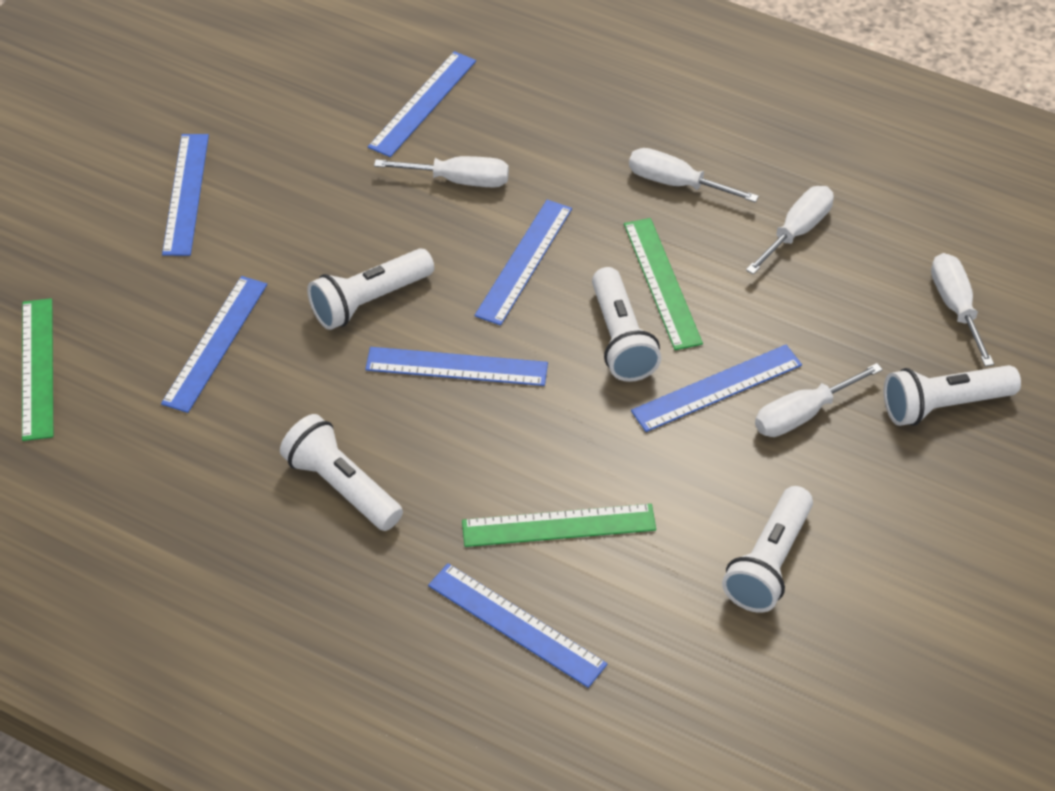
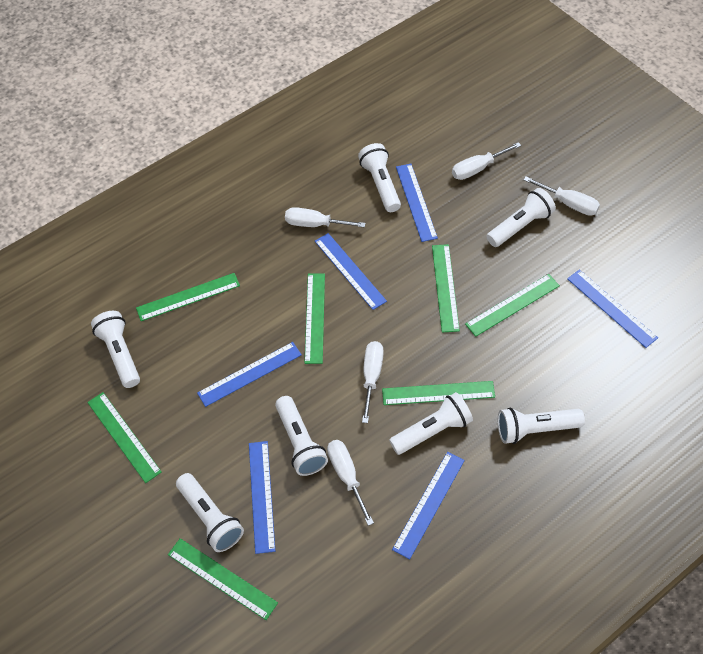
blue ruler: 7 -> 6
green ruler: 3 -> 7
white flashlight: 5 -> 7

